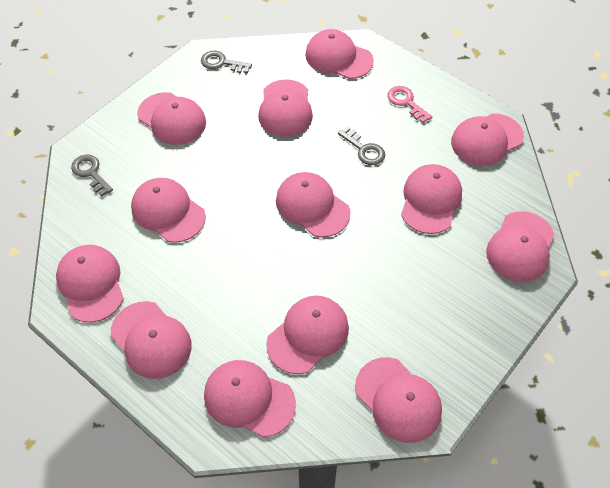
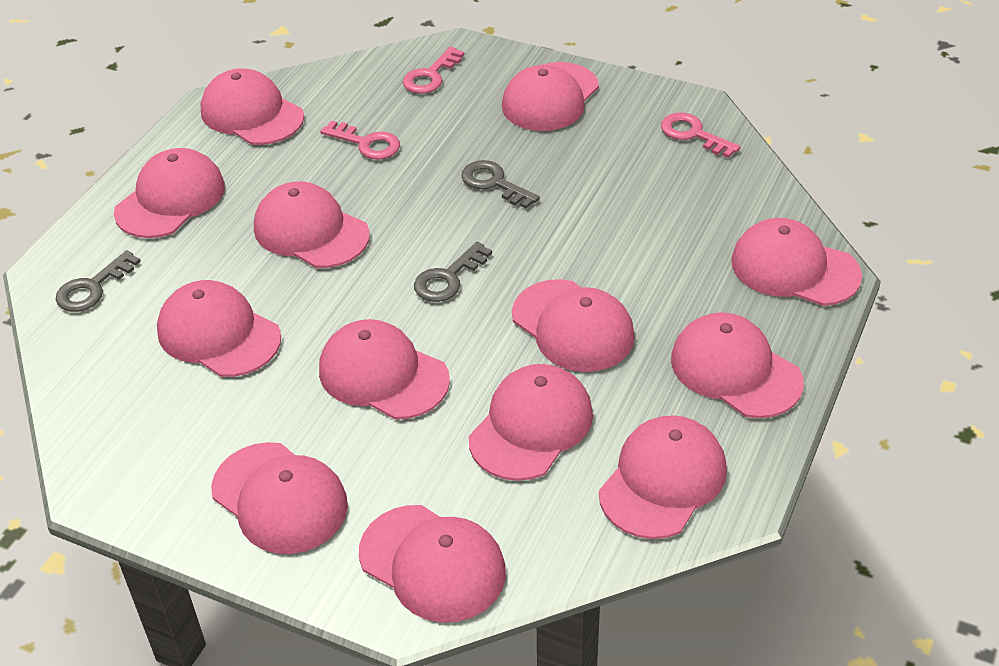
pink key: 1 -> 3

